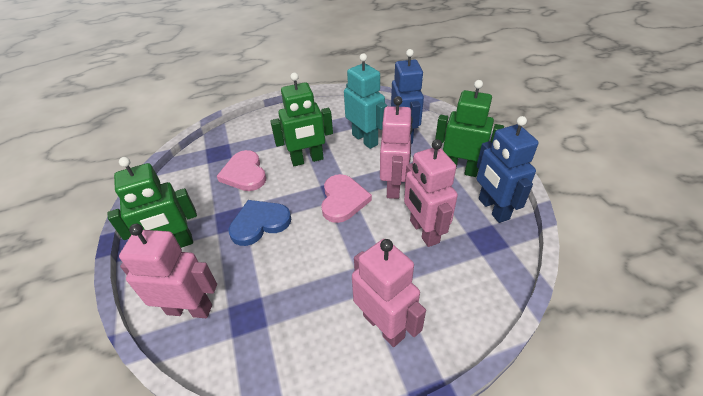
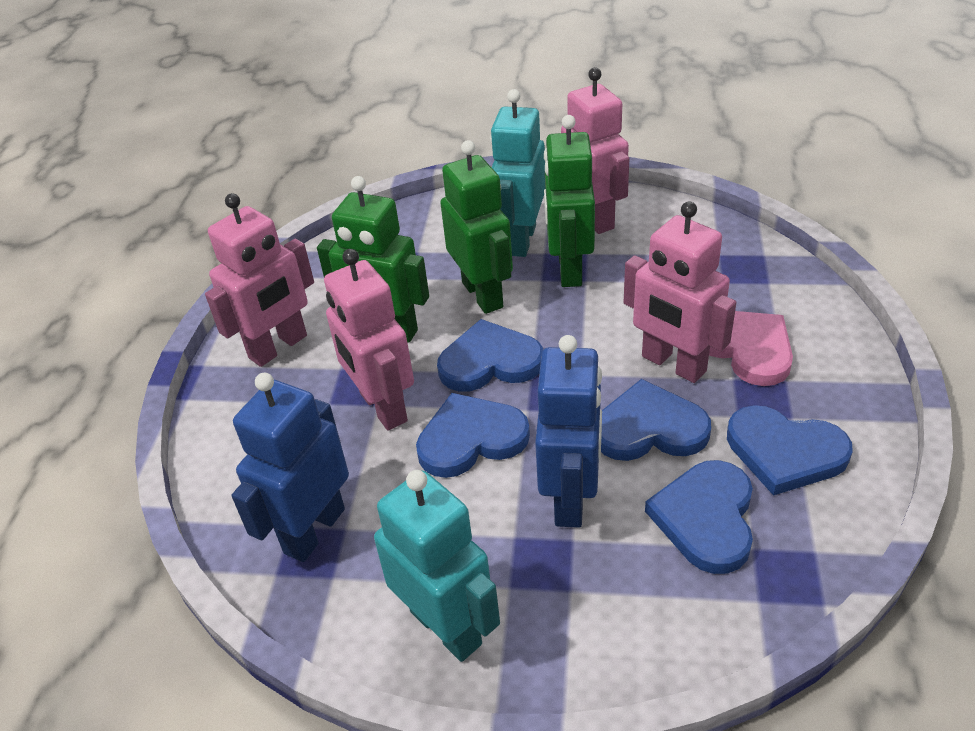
blue heart: 1 -> 5
pink heart: 2 -> 1
turquoise robot: 1 -> 2

